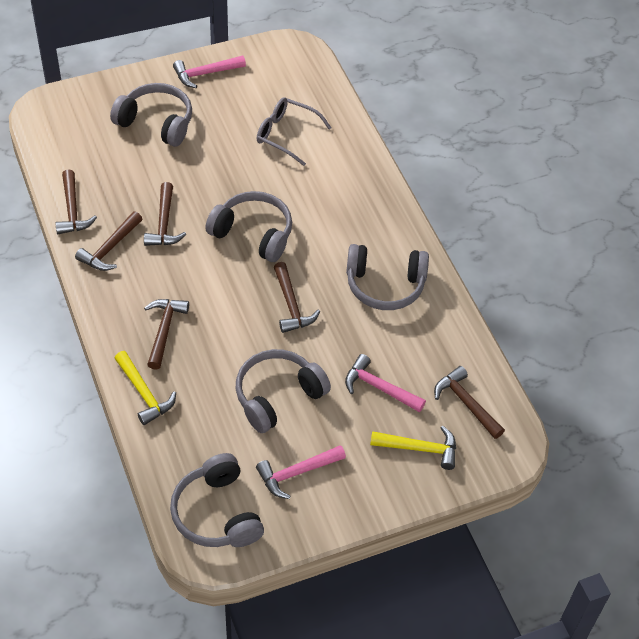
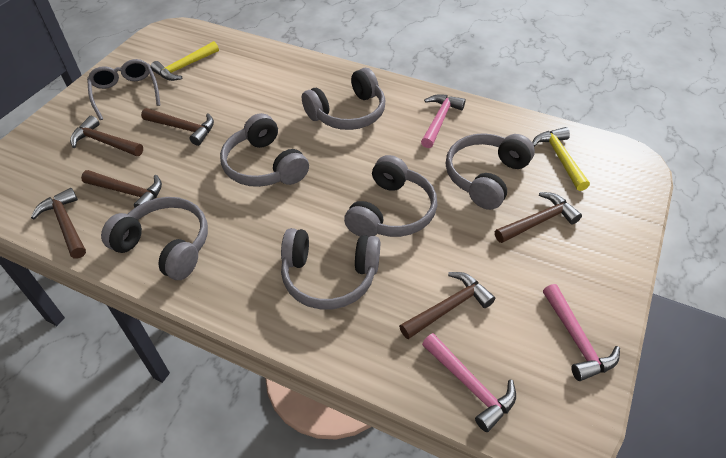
grey headphones: 5 -> 6

